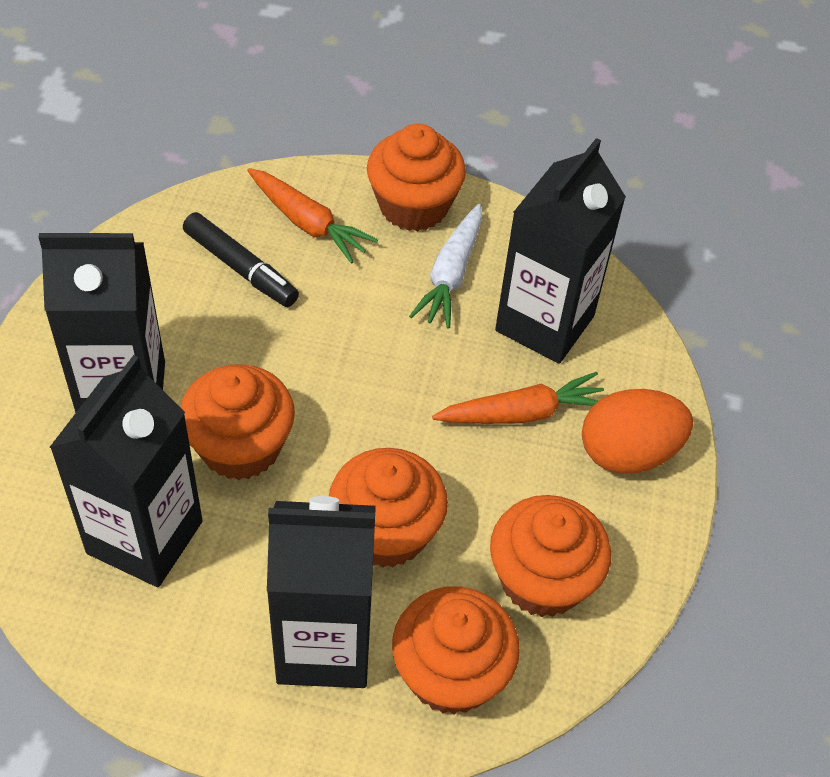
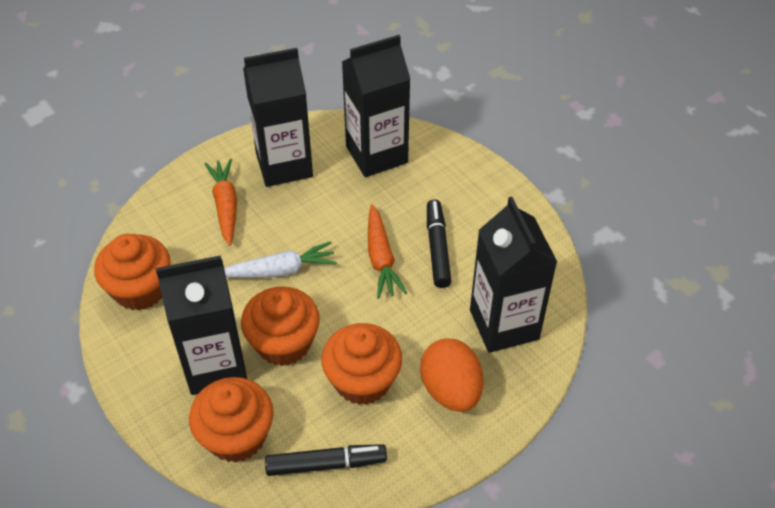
black marker: 1 -> 2
orange cupcake: 5 -> 4

